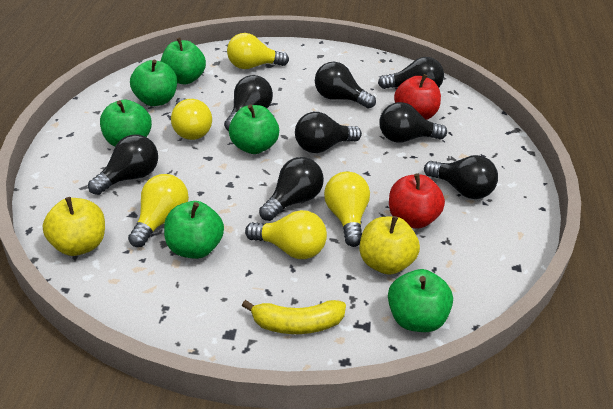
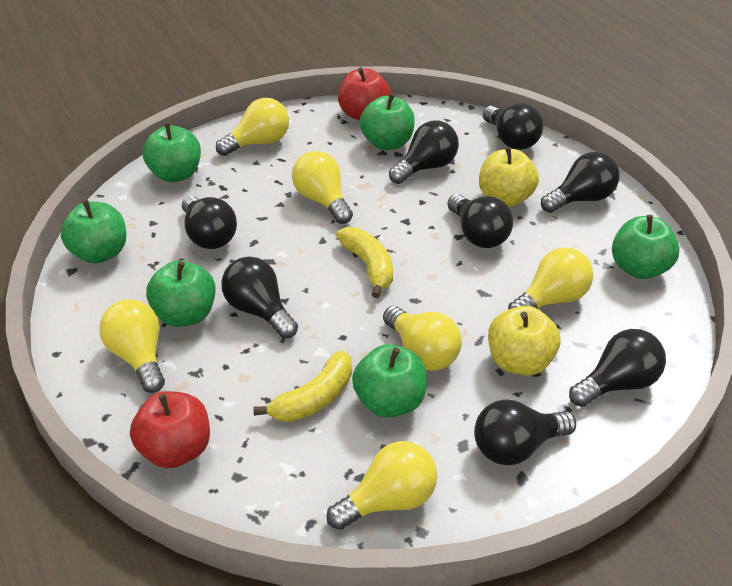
yellow banana: 1 -> 2
yellow light bulb: 5 -> 6

